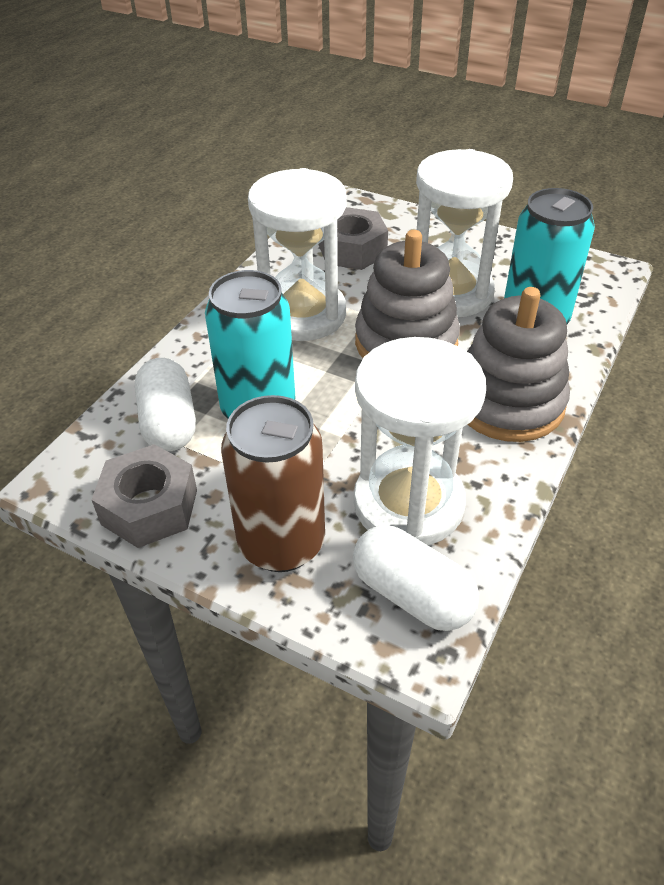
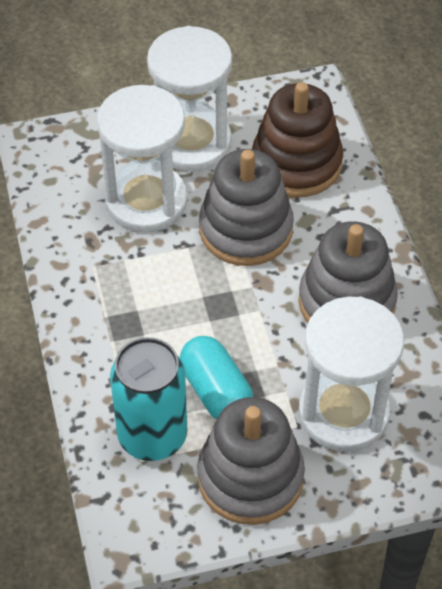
brown can: 1 -> 0
brown stacking toy: 0 -> 1
grey nut: 2 -> 0
grey stacking toy: 2 -> 3
turquoise can: 2 -> 1
turquoise capsule: 0 -> 1
white capsule: 2 -> 0

